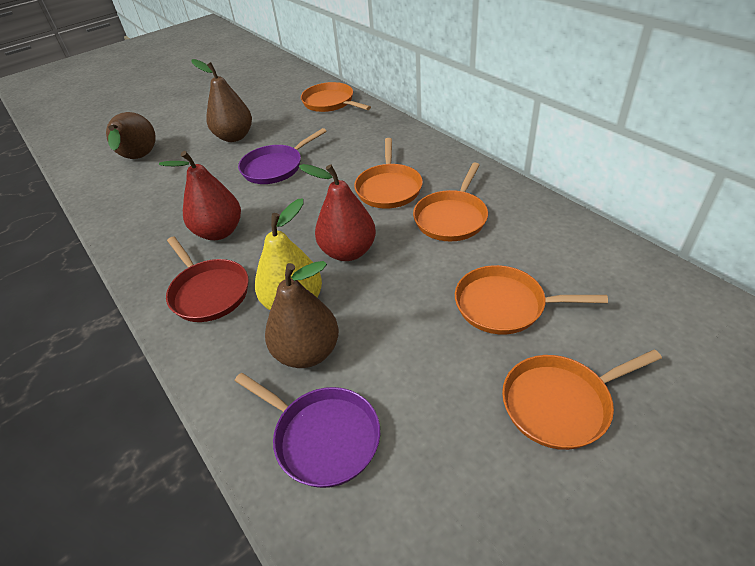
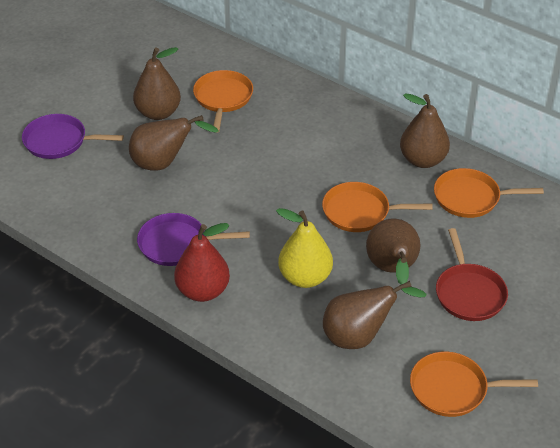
brown pear: 3 -> 5
orange pan: 5 -> 4
red pear: 2 -> 1

